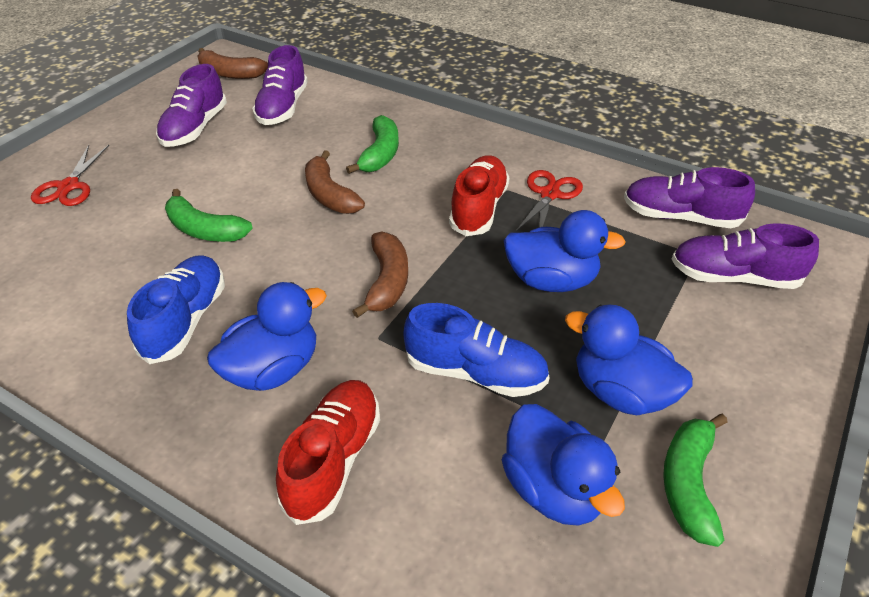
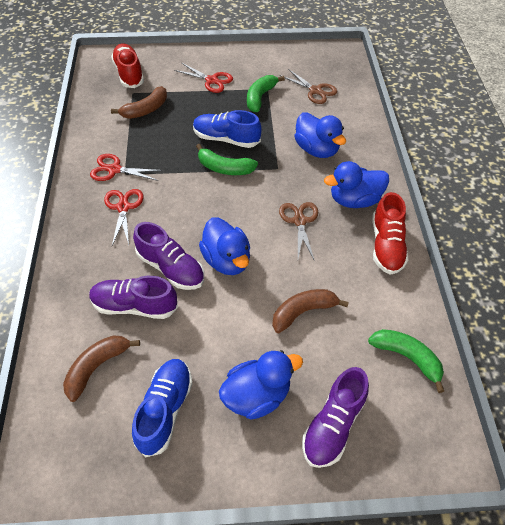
brown scissors: 0 -> 2
purple shoe: 4 -> 3
red scissors: 2 -> 3

